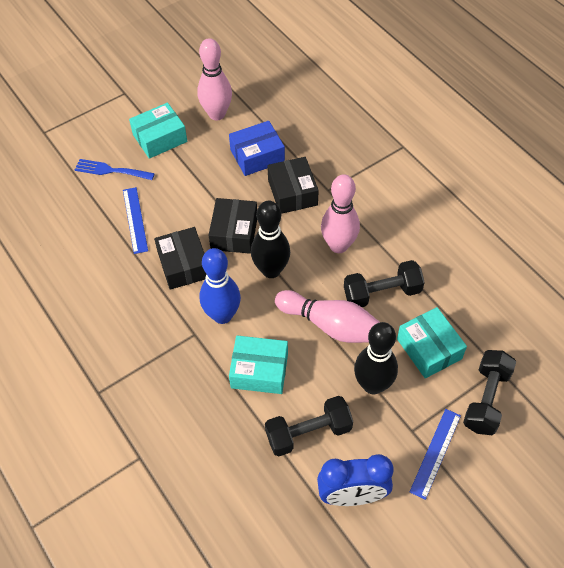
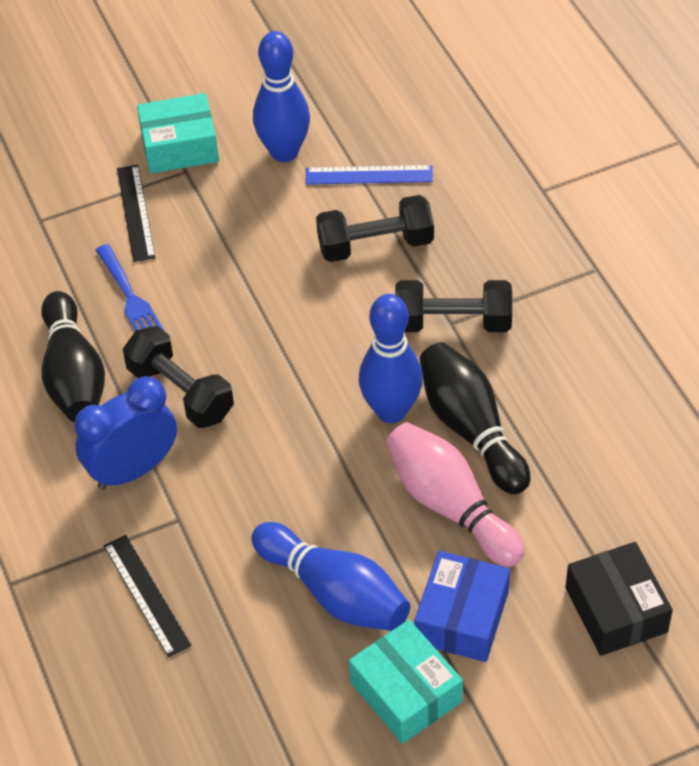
black box: 3 -> 1
black ruler: 0 -> 2
blue bowling pin: 1 -> 3
blue ruler: 2 -> 1
pink bowling pin: 3 -> 1
turquoise box: 3 -> 2

